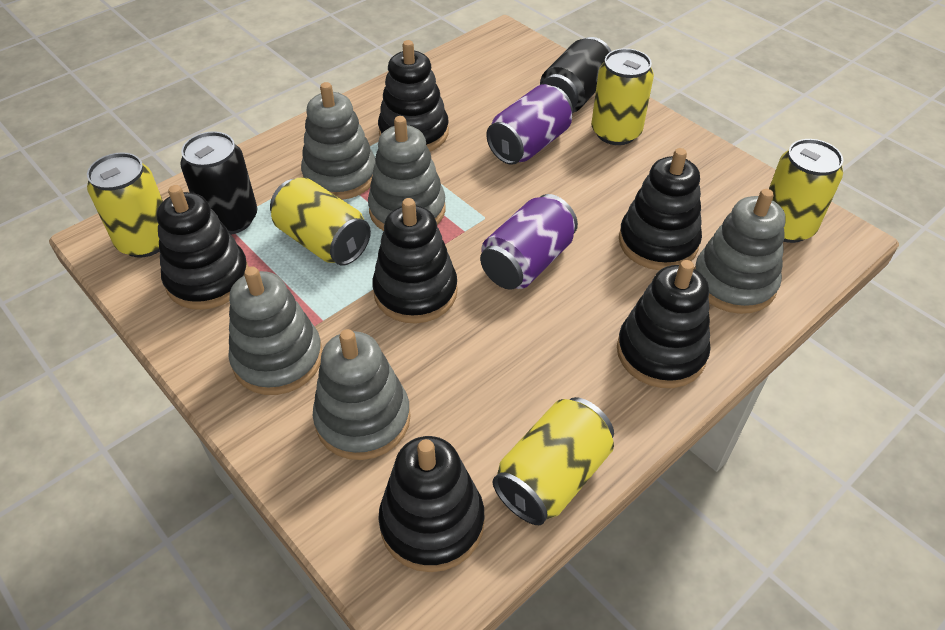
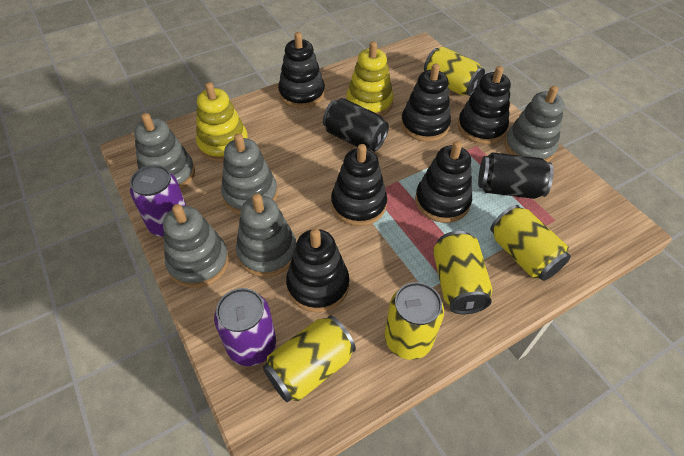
yellow stacking toy: 0 -> 2

